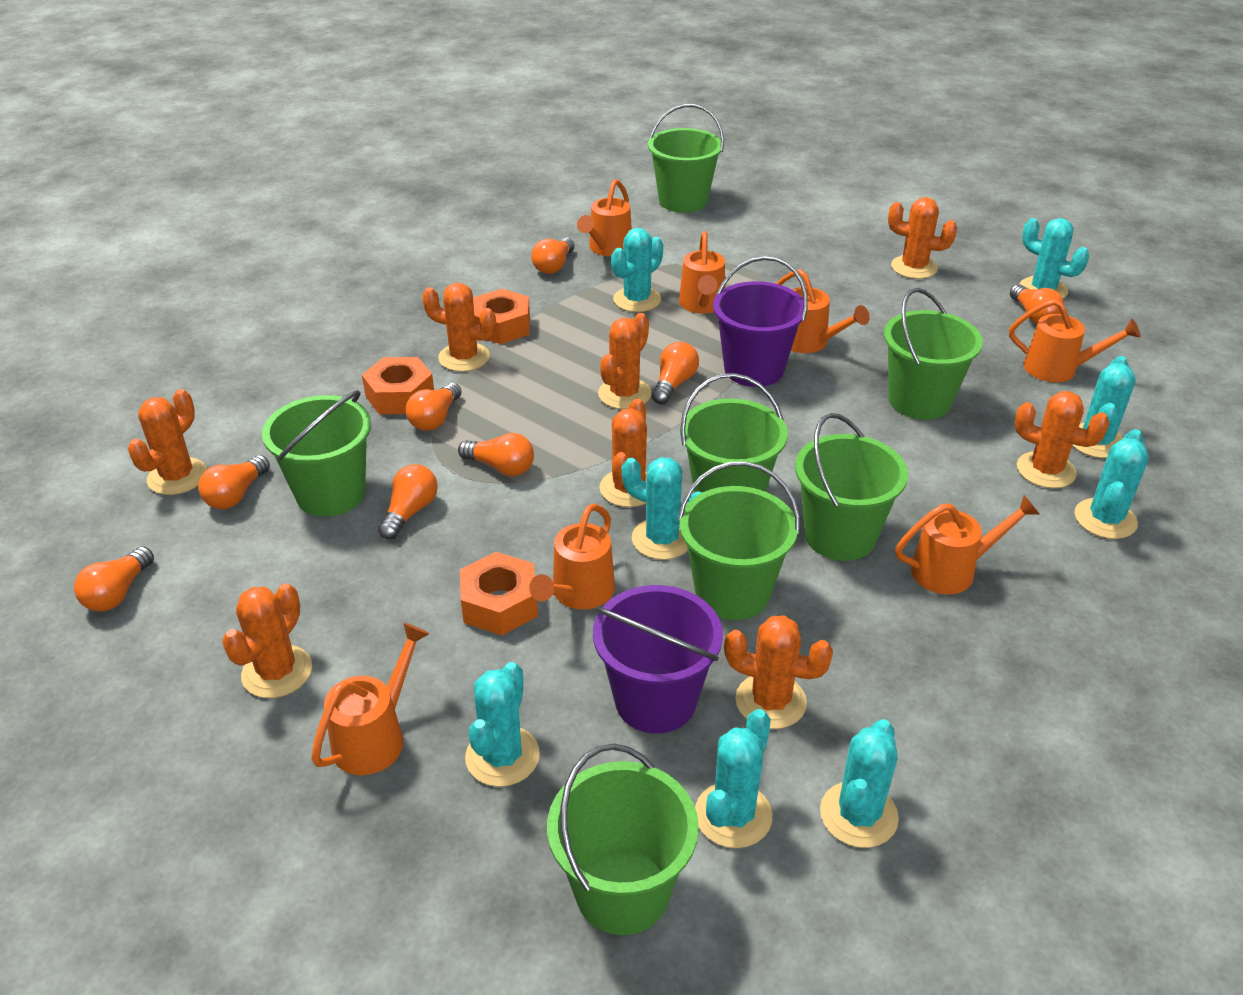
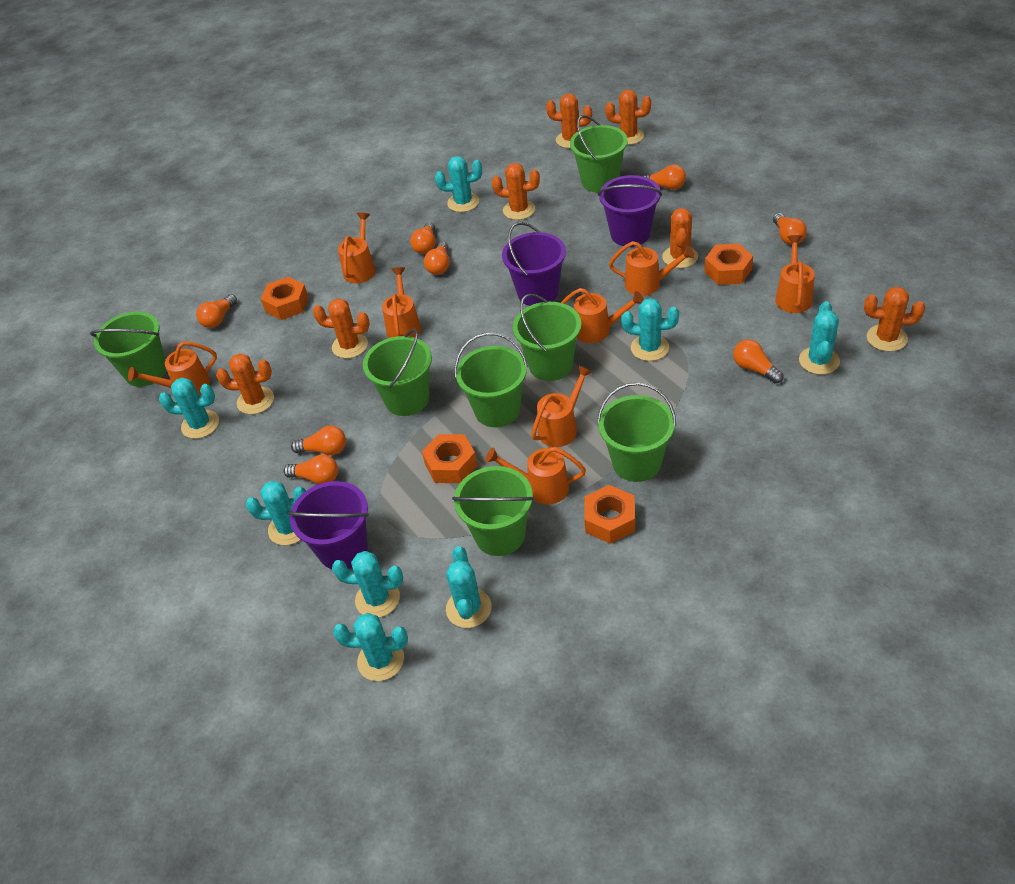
orange cactus: 8 -> 7
orange nut: 3 -> 4
orange watering can: 7 -> 8
purple bucket: 2 -> 3

